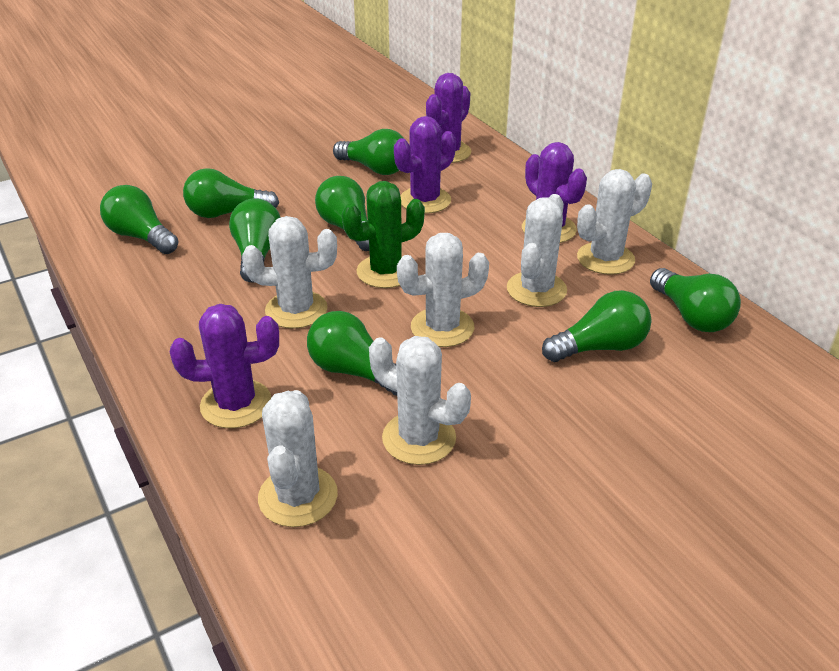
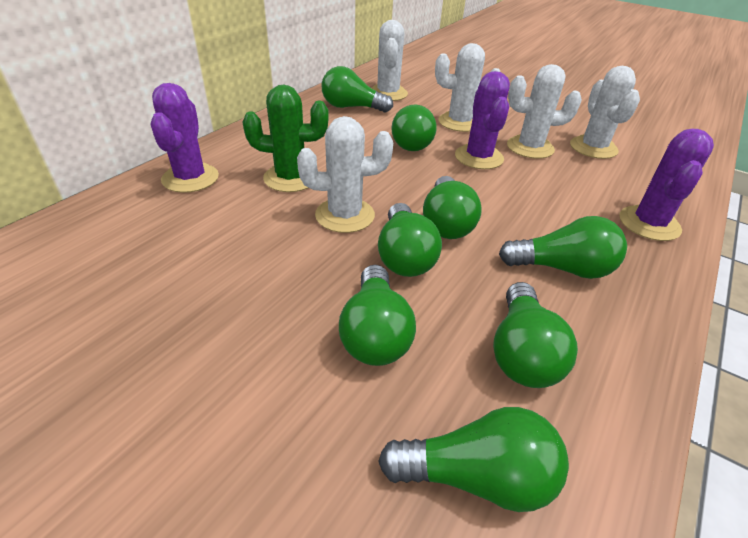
purple cactus: 4 -> 3
white cactus: 6 -> 5

